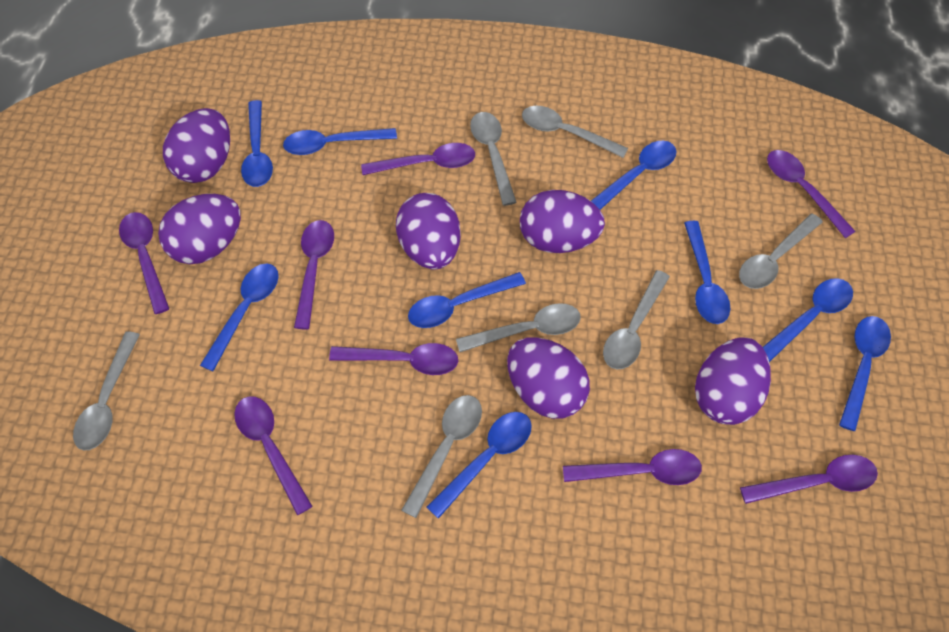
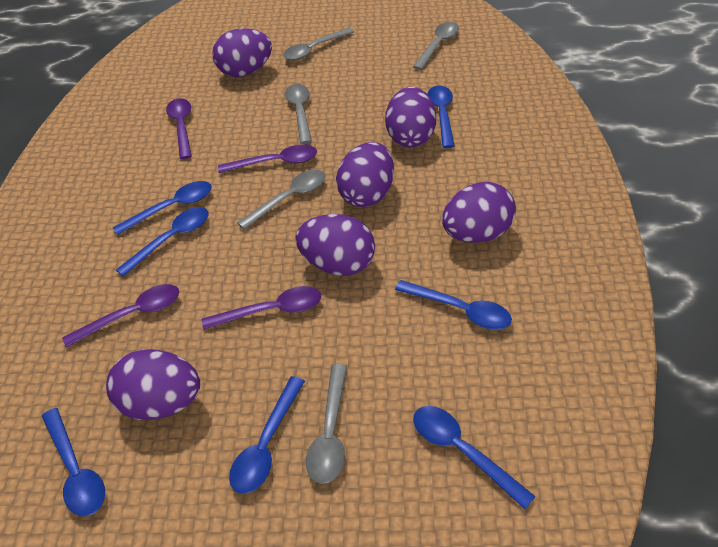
blue spoon: 9 -> 7
grey spoon: 7 -> 5
purple spoon: 8 -> 4

